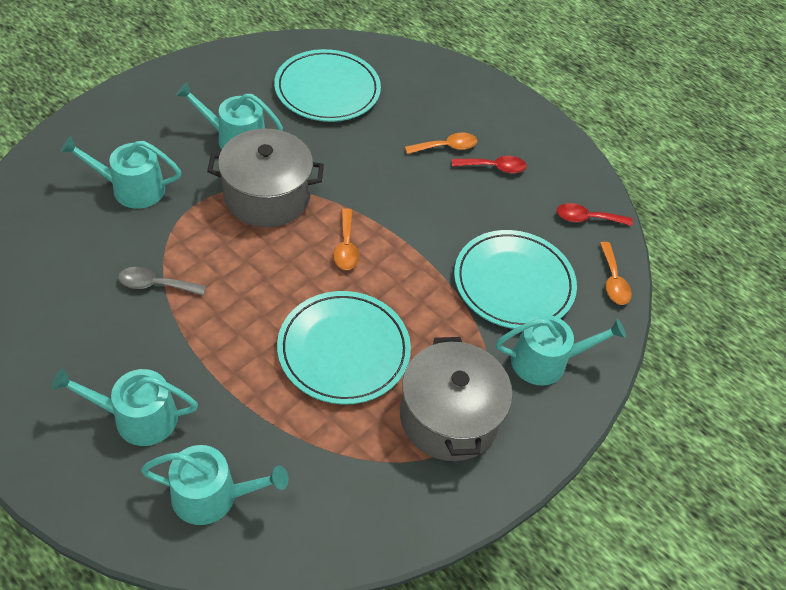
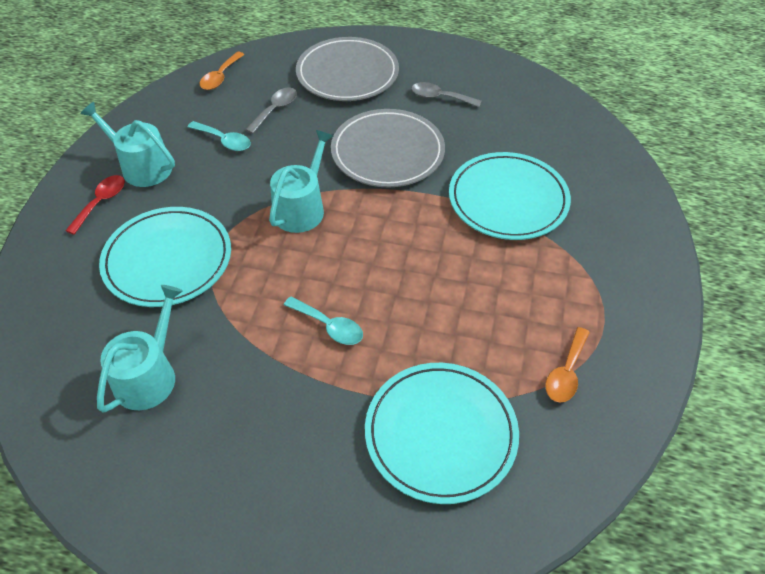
grey plate: 0 -> 2
grey pot: 2 -> 0
grey spoon: 1 -> 2
orange spoon: 3 -> 2
red spoon: 2 -> 1
turquoise spoon: 0 -> 2
turquoise watering can: 5 -> 3

